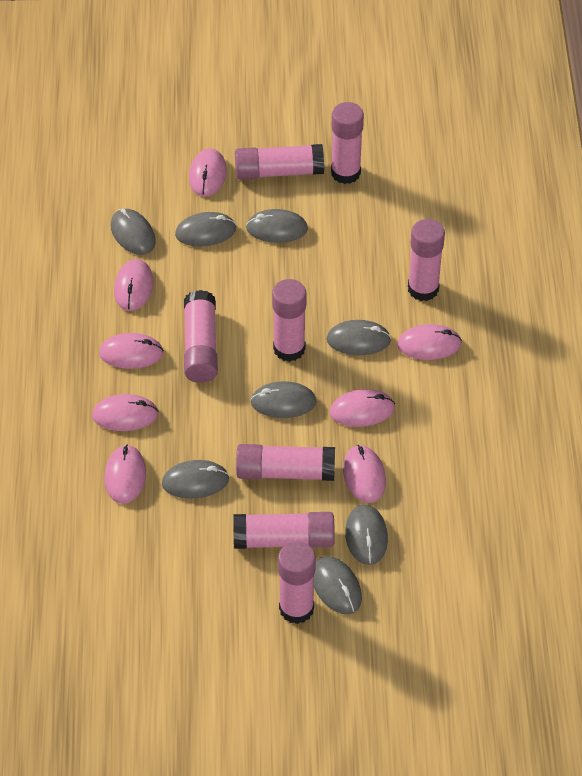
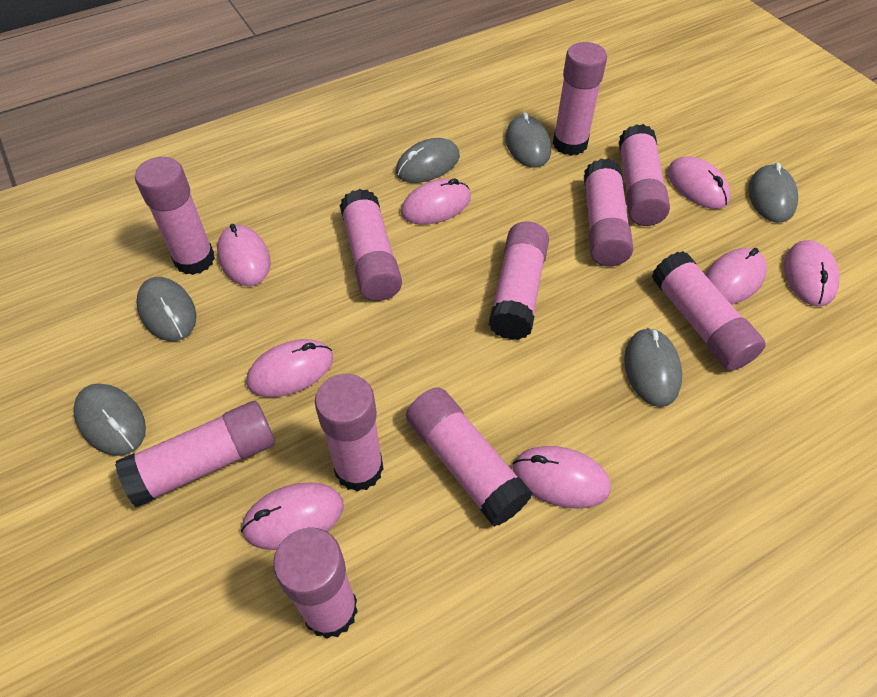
grey mouse: 8 -> 6
pink glue stick: 8 -> 11

